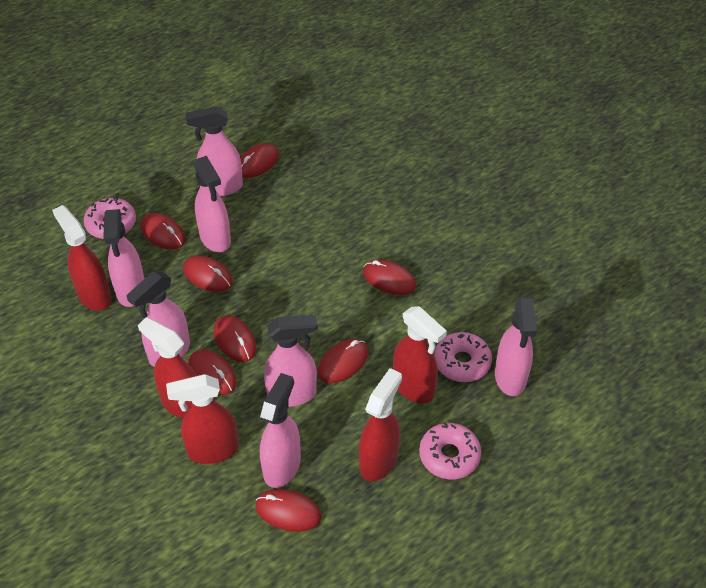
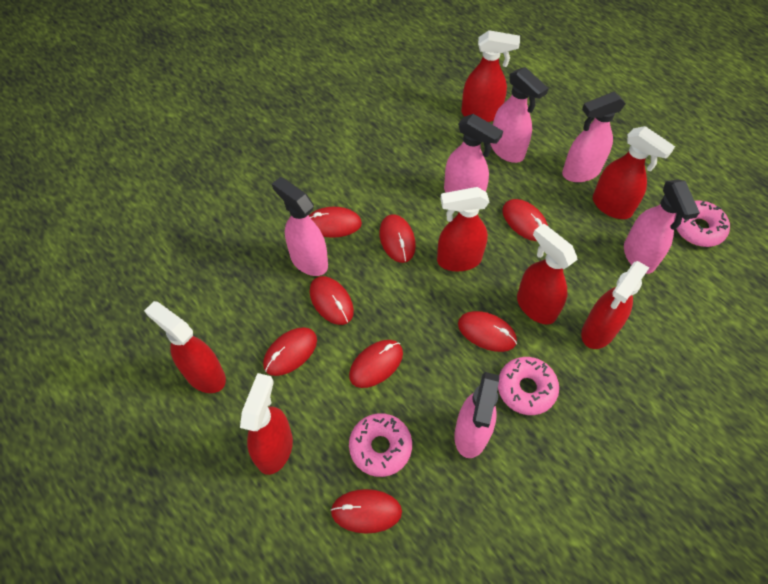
pink spray bottle: 7 -> 6
red spray bottle: 5 -> 7

